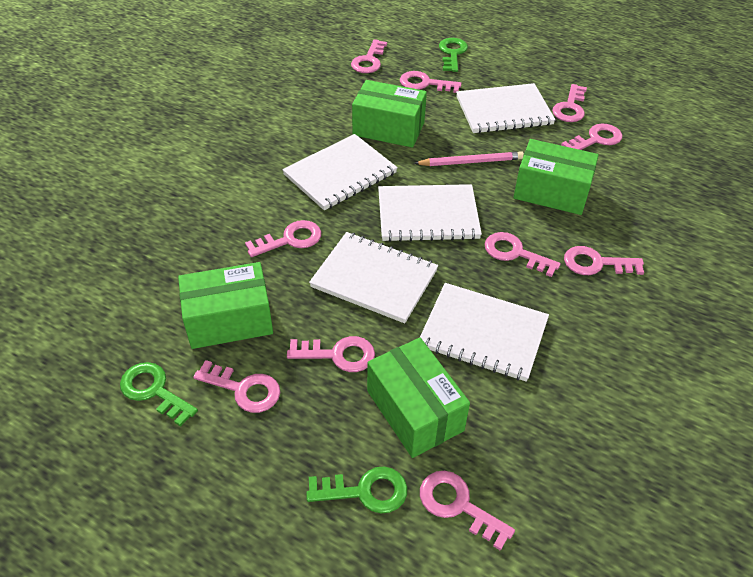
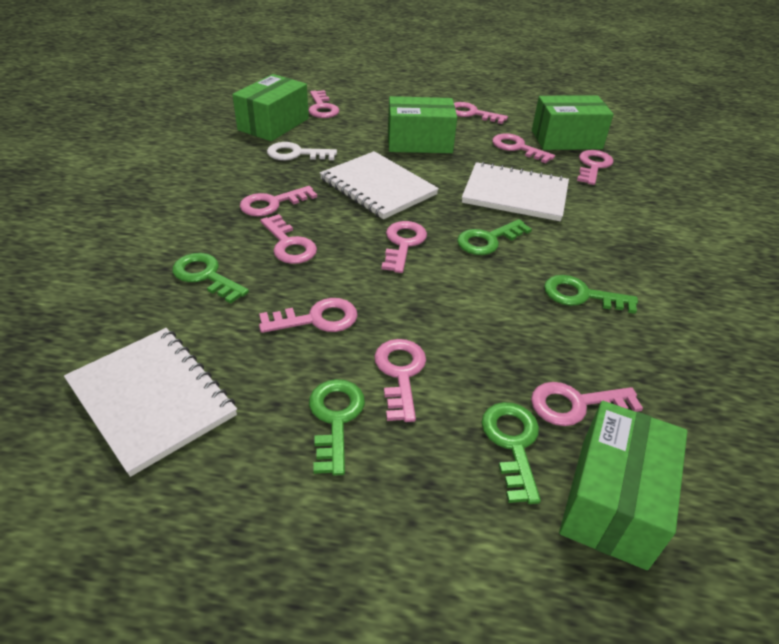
green key: 3 -> 5
pink pencil: 1 -> 0
white key: 0 -> 1
white notebook: 5 -> 3

